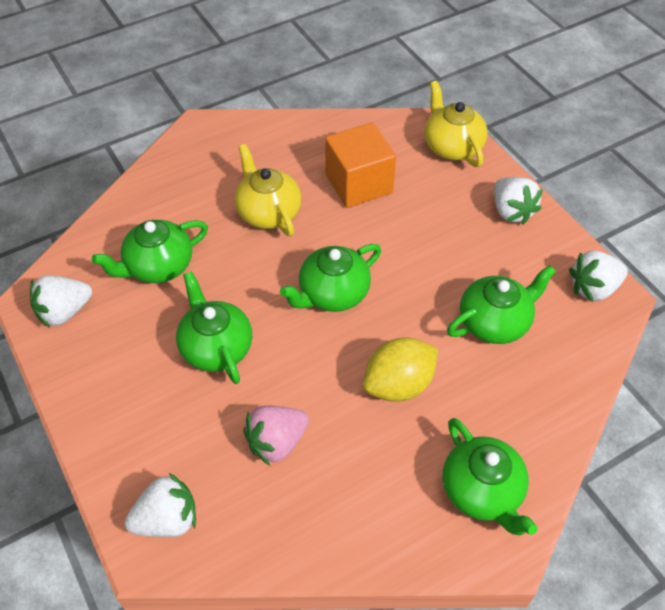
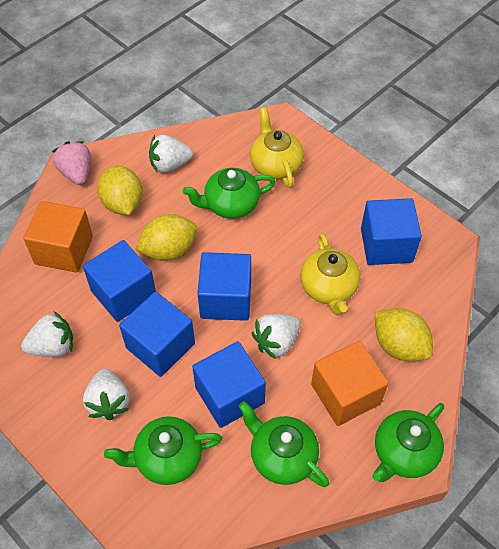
blue cube: 0 -> 5
green teapot: 5 -> 4
orange cube: 1 -> 2
yellow lemon: 1 -> 3

